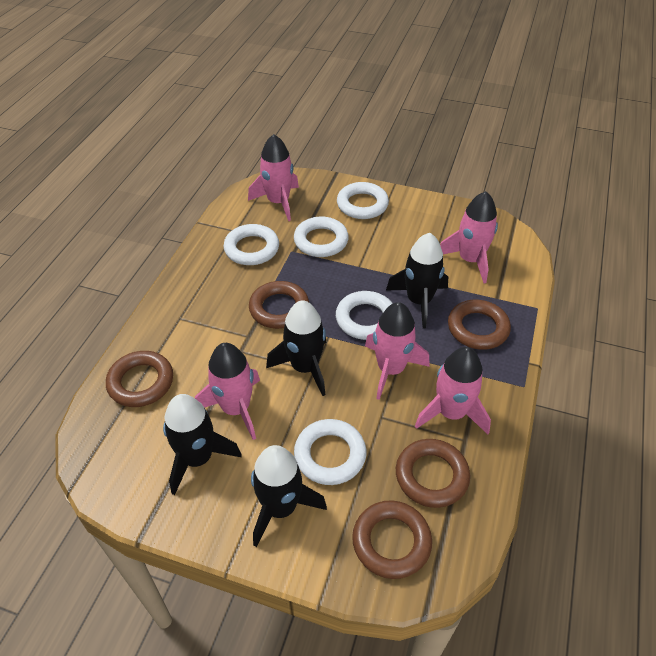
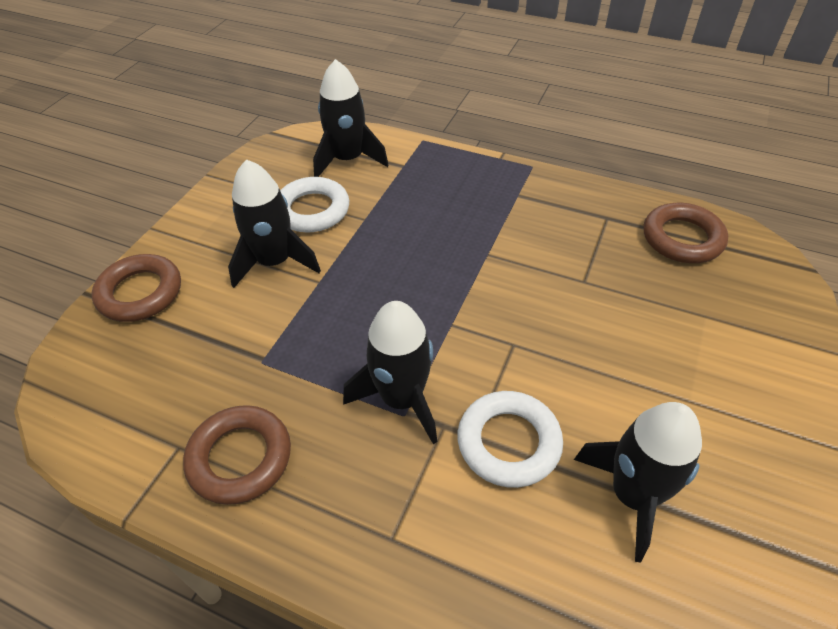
brown ring: 5 -> 3
pink rocket: 5 -> 0
white ring: 5 -> 2

